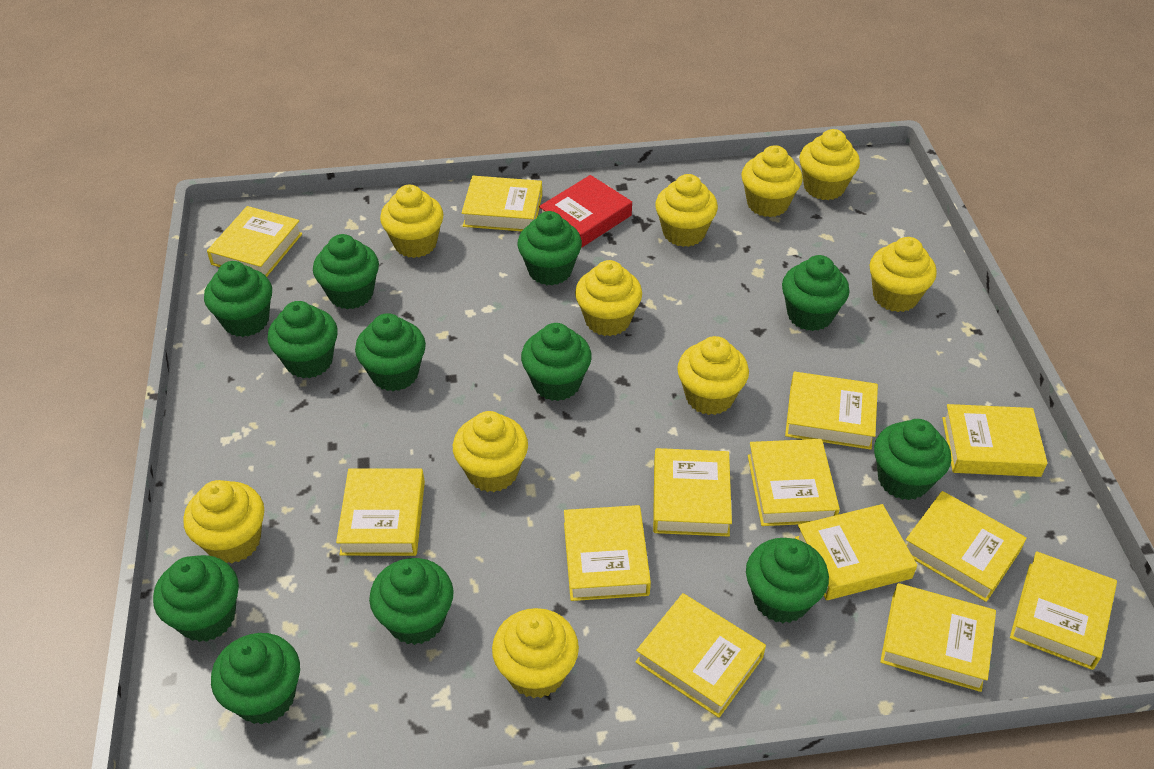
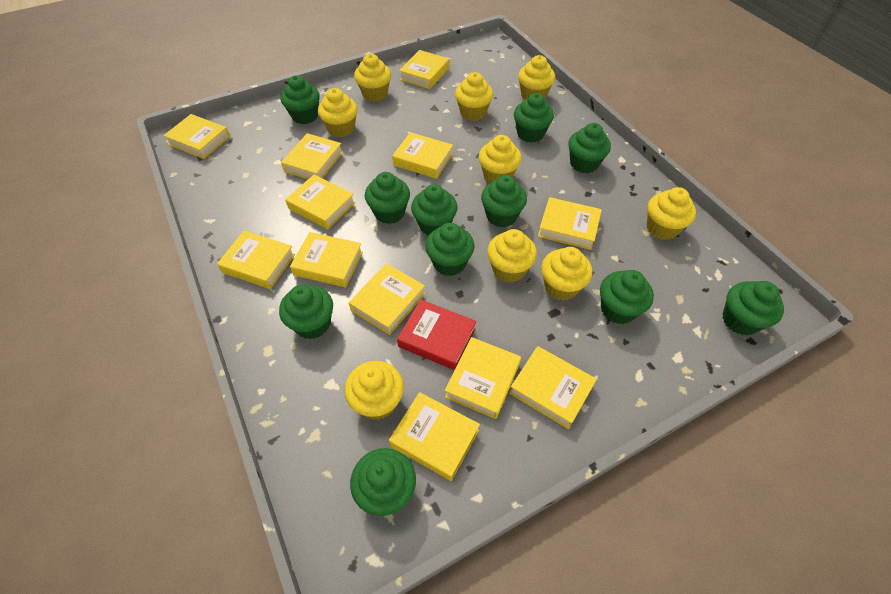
green cupcake: 12 -> 11
yellow book: 13 -> 12
yellow cupcake: 10 -> 9

